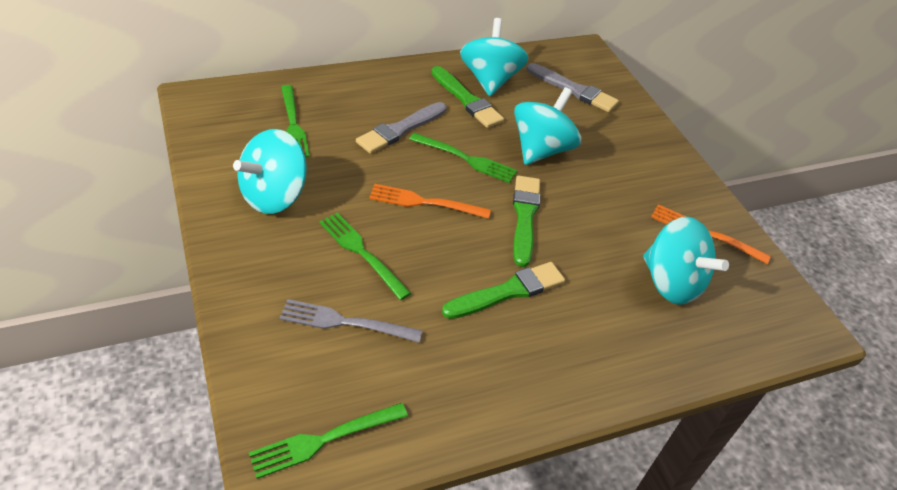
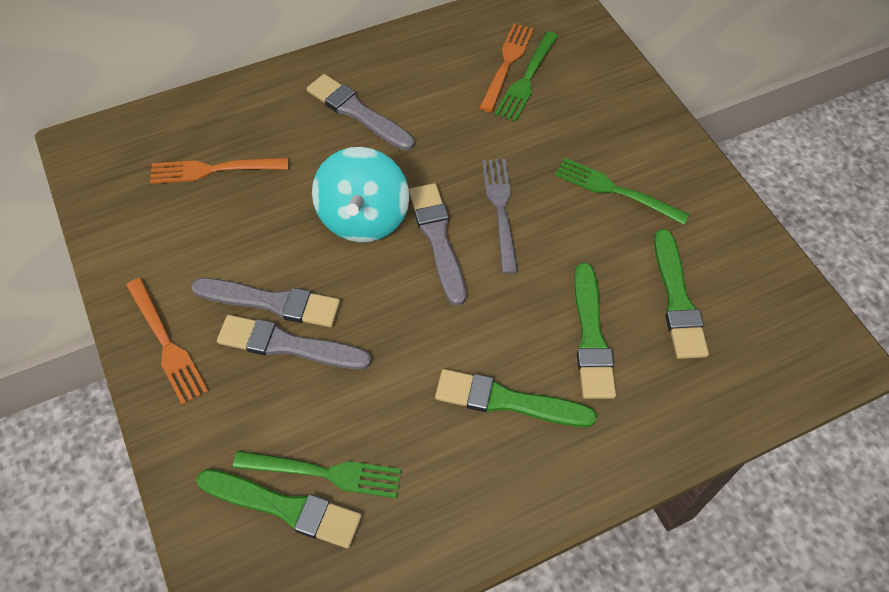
green brush: 3 -> 4
green fork: 4 -> 3
grey brush: 2 -> 4
orange fork: 2 -> 3
turquoise spinning top: 4 -> 1

